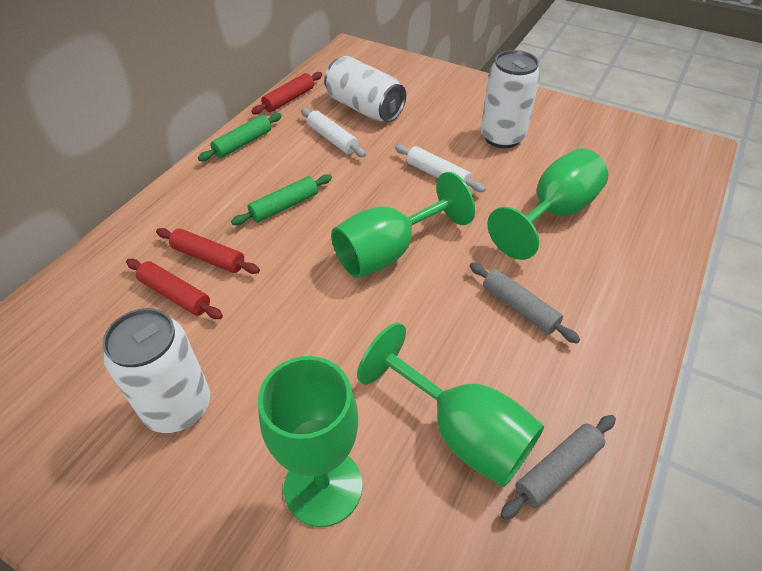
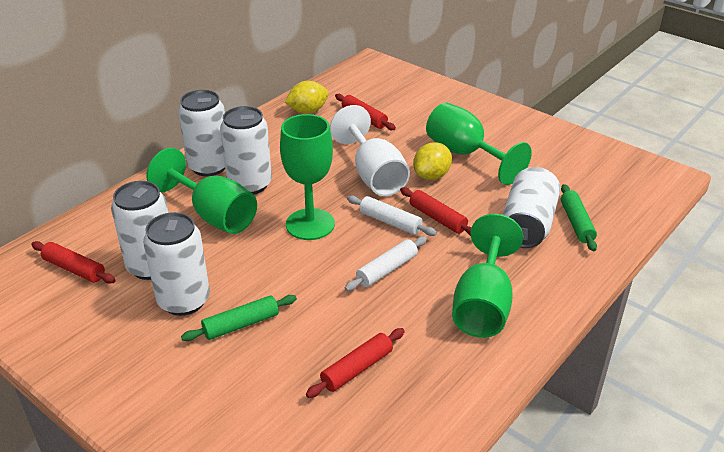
grey rolling pin: 2 -> 0
red rolling pin: 3 -> 4
white can: 3 -> 5
white goblet: 0 -> 1
yellow lemon: 0 -> 2

